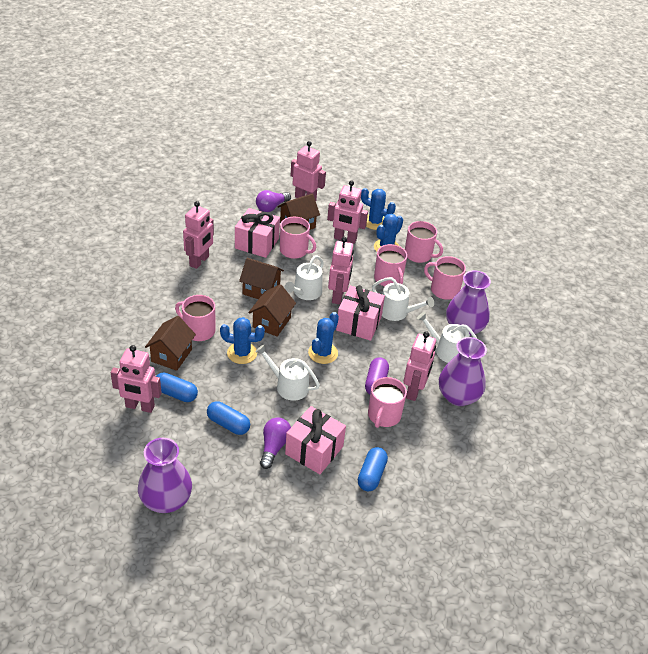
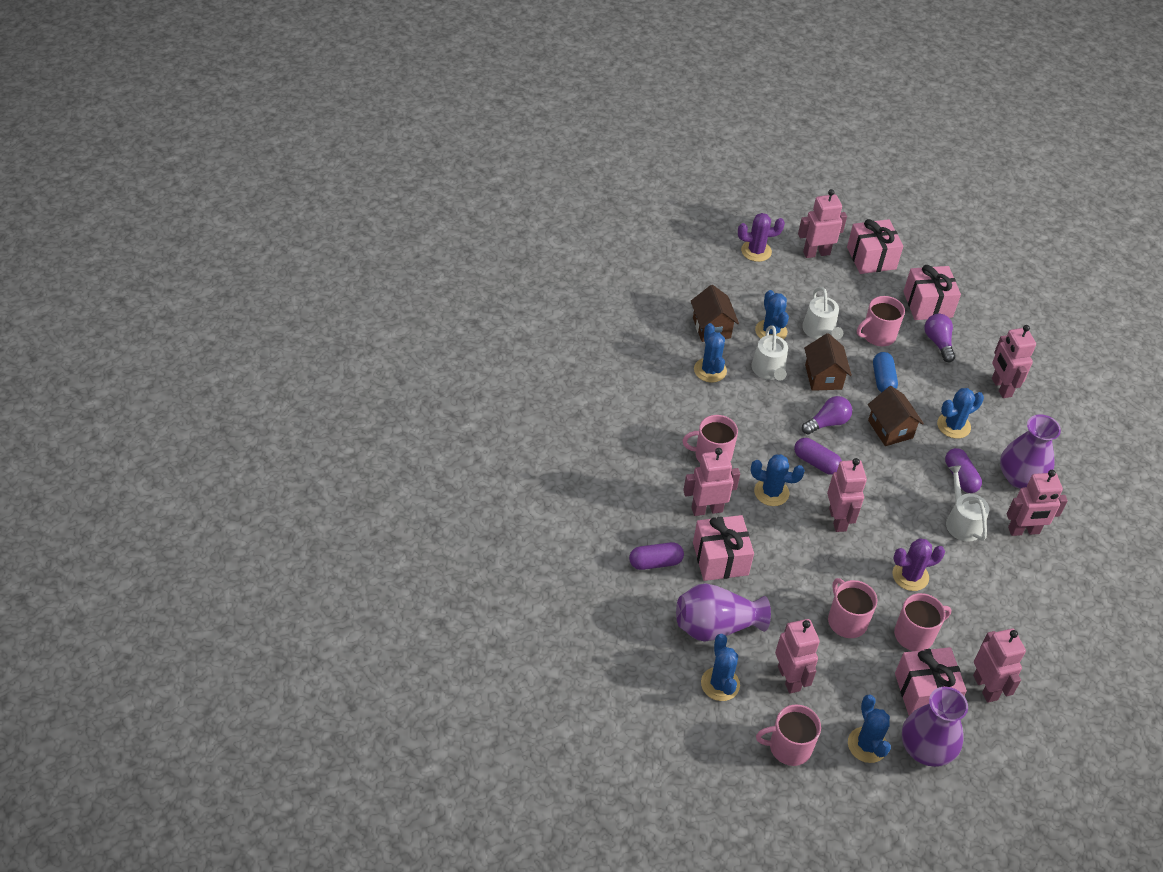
blue cactus: 4 -> 6
blue capsule: 3 -> 1
brown house: 4 -> 3
pink gift: 3 -> 4
pink mug: 6 -> 5
pink robot: 6 -> 7
purple cactus: 0 -> 2
purple capsule: 1 -> 3
white watering can: 4 -> 3

